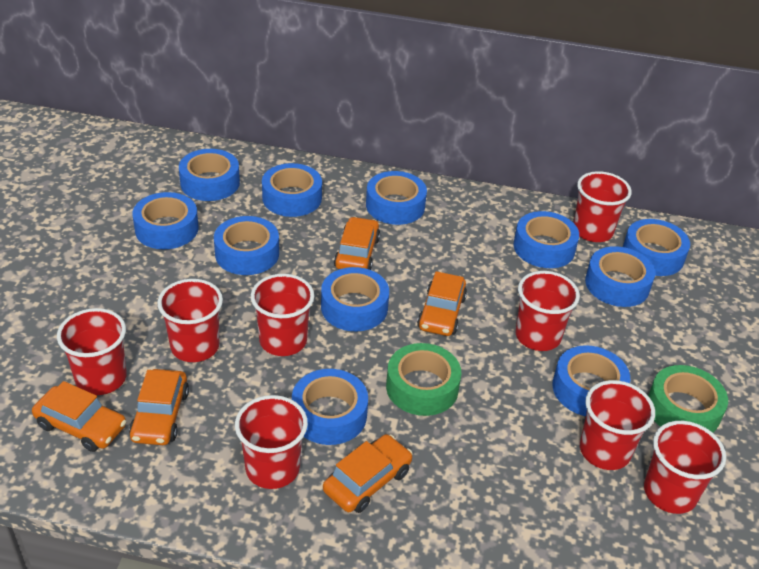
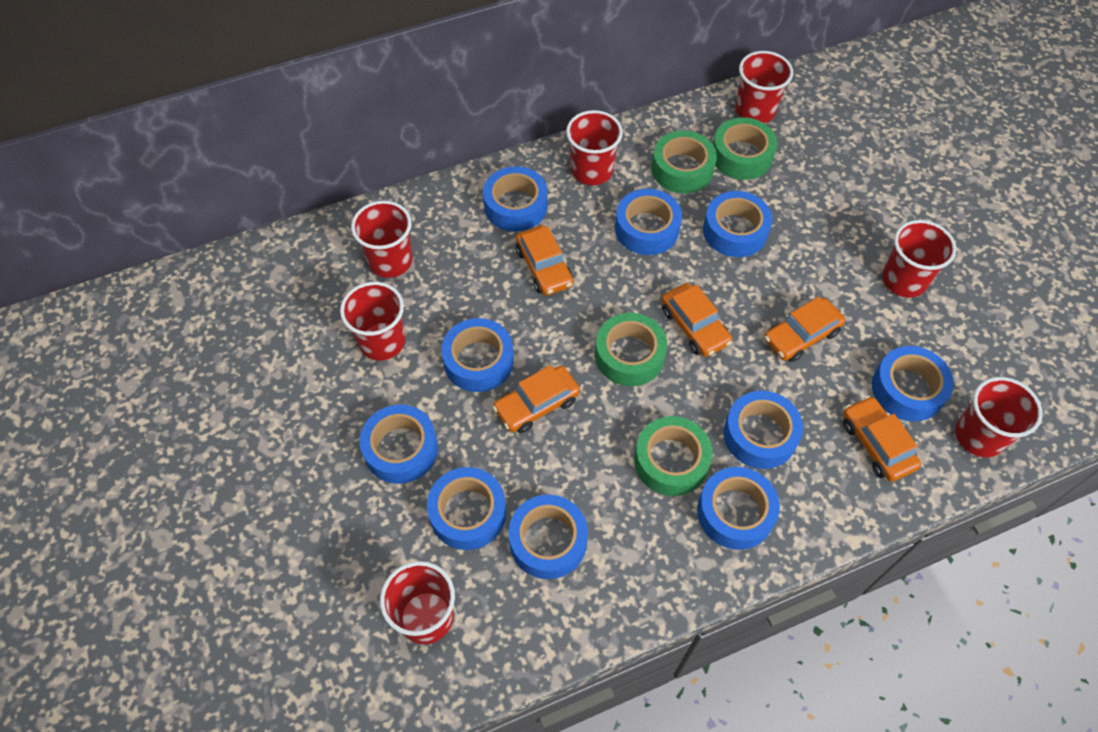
blue tape: 11 -> 10
green tape: 2 -> 4
red cup: 8 -> 7

